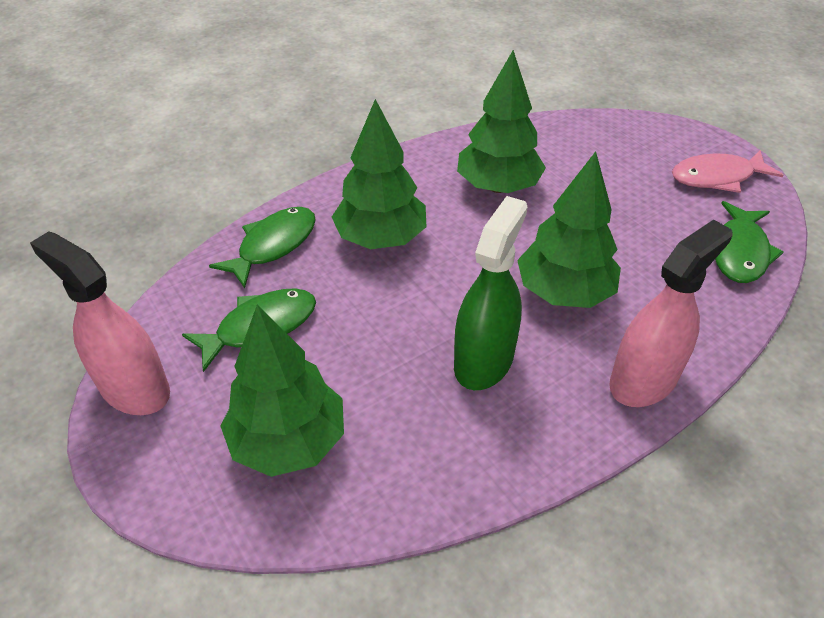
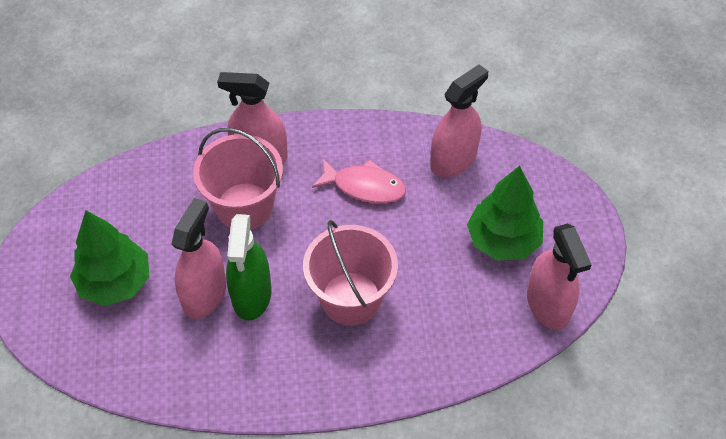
green fish: 3 -> 0
green tree: 4 -> 2
pink bucket: 0 -> 2
pink spray bottle: 2 -> 4

